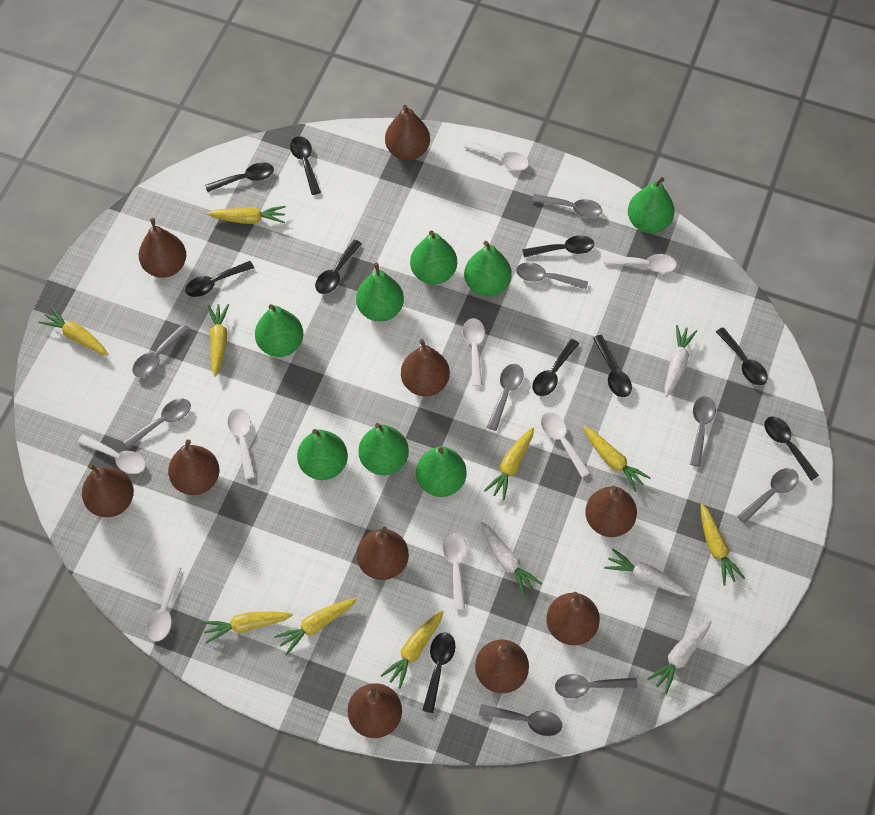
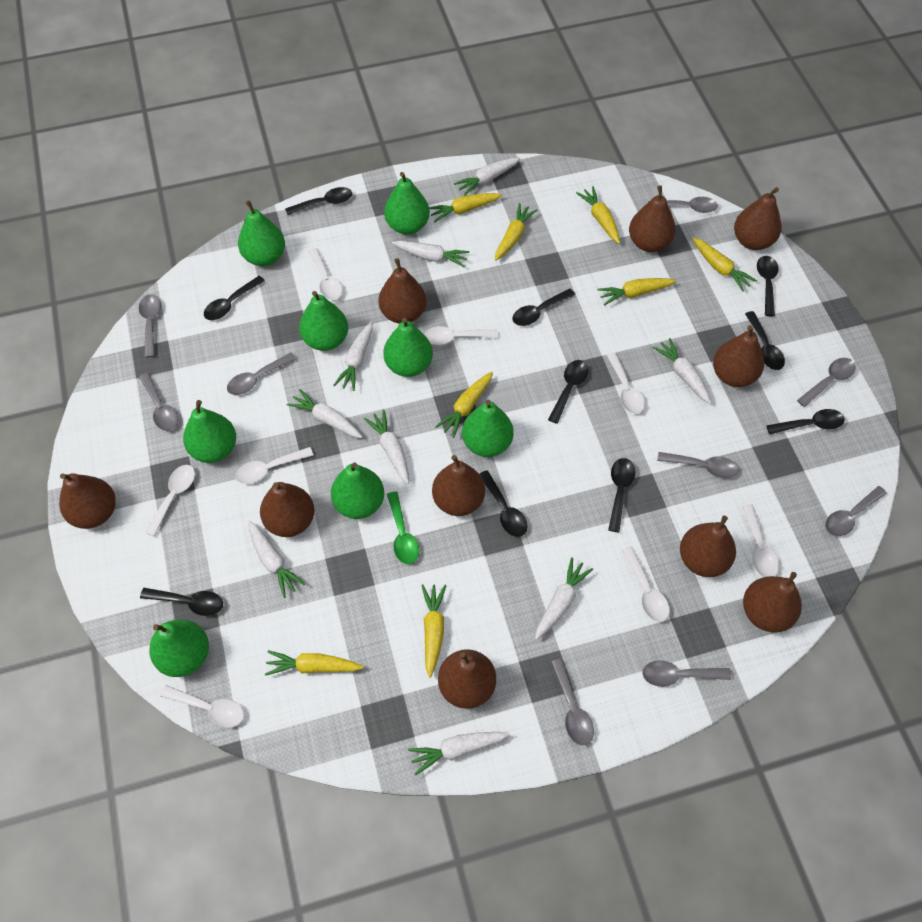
green spoon: 0 -> 1
white carrot: 4 -> 9
yellow carrot: 9 -> 8

